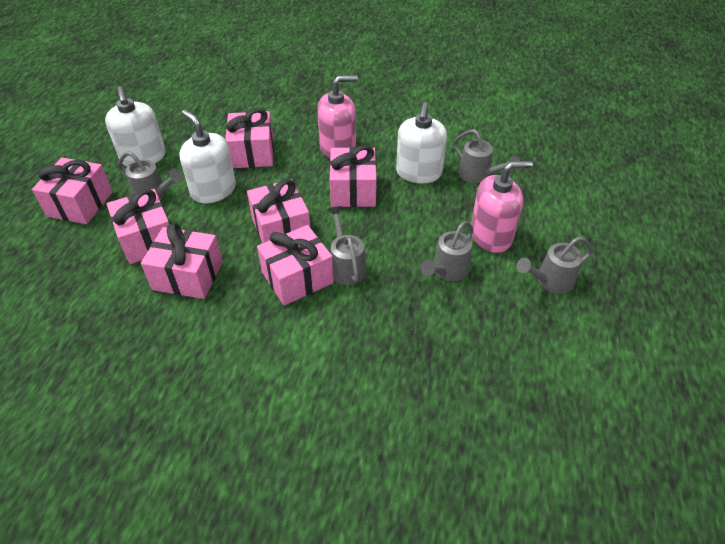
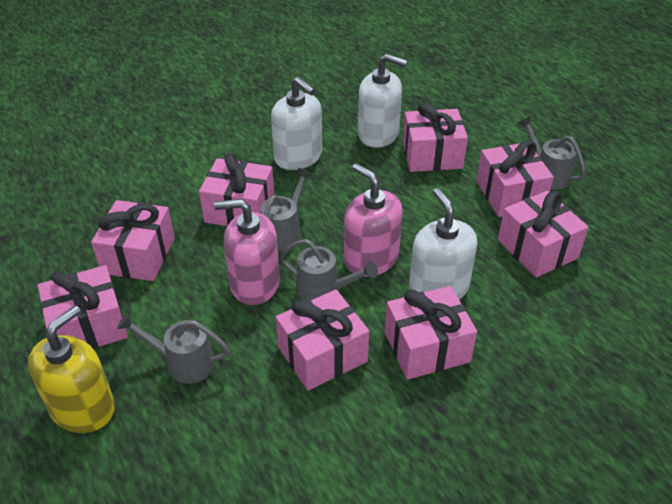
grey watering can: 5 -> 4
pink gift: 7 -> 8
yellow soap dispenser: 0 -> 1

